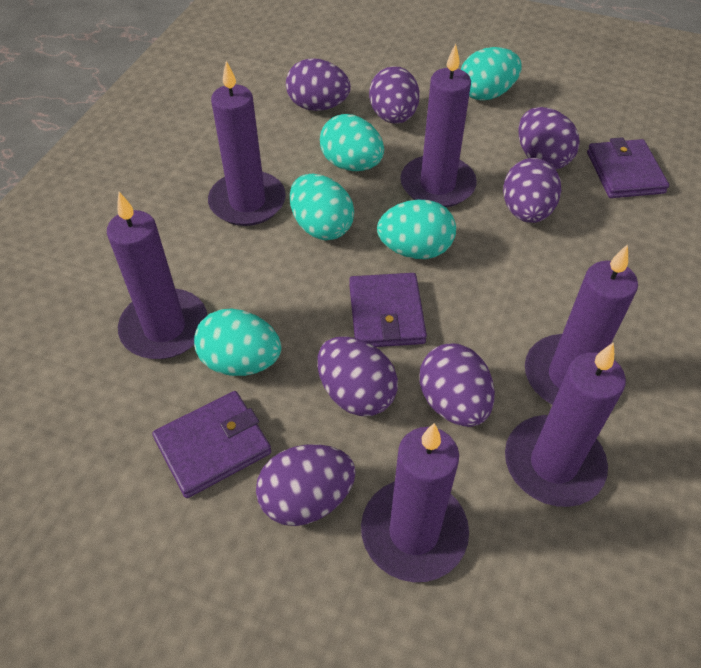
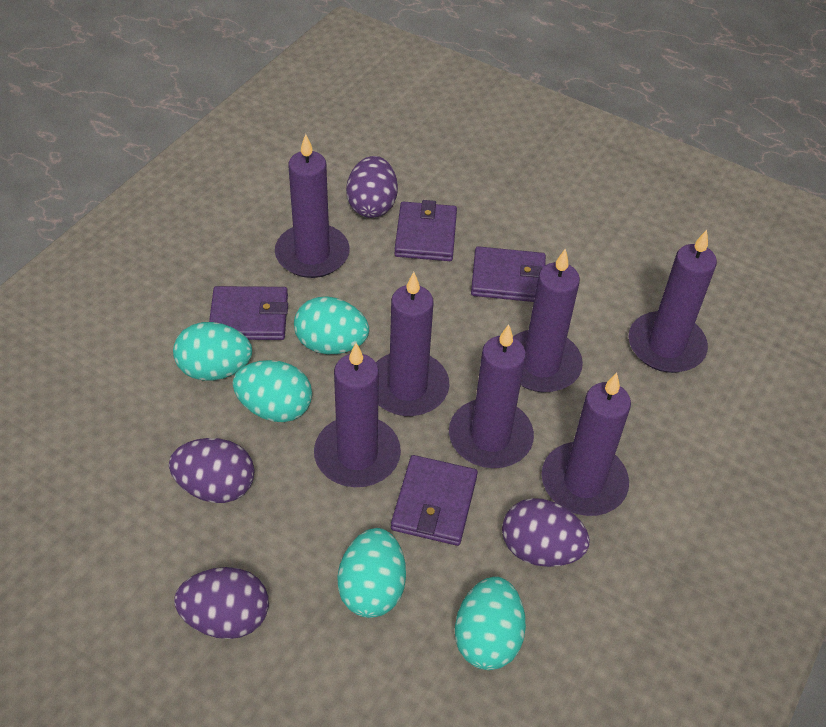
purple candle: 6 -> 7
purple egg: 7 -> 4
purple wallet: 3 -> 4

